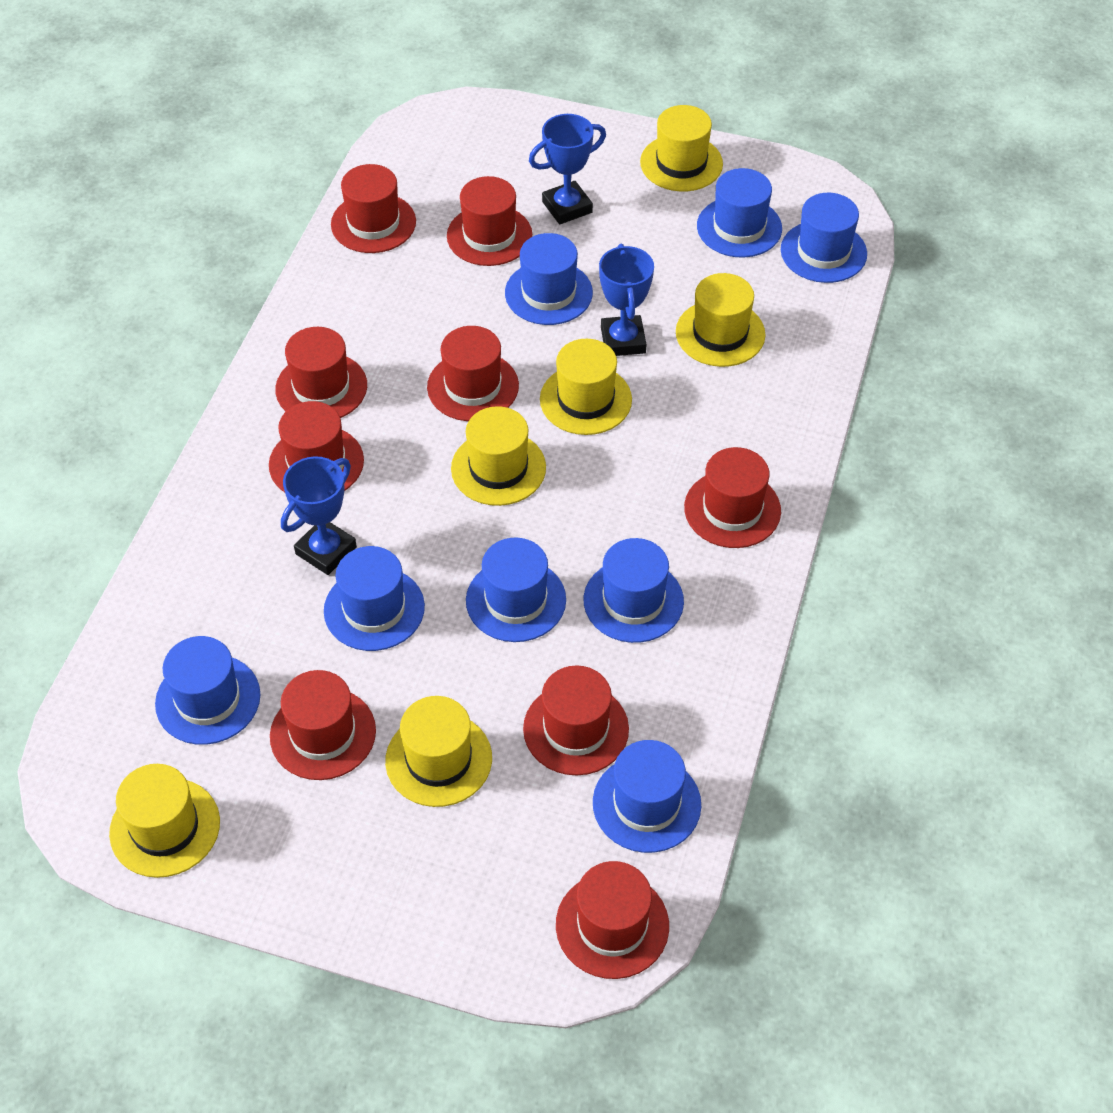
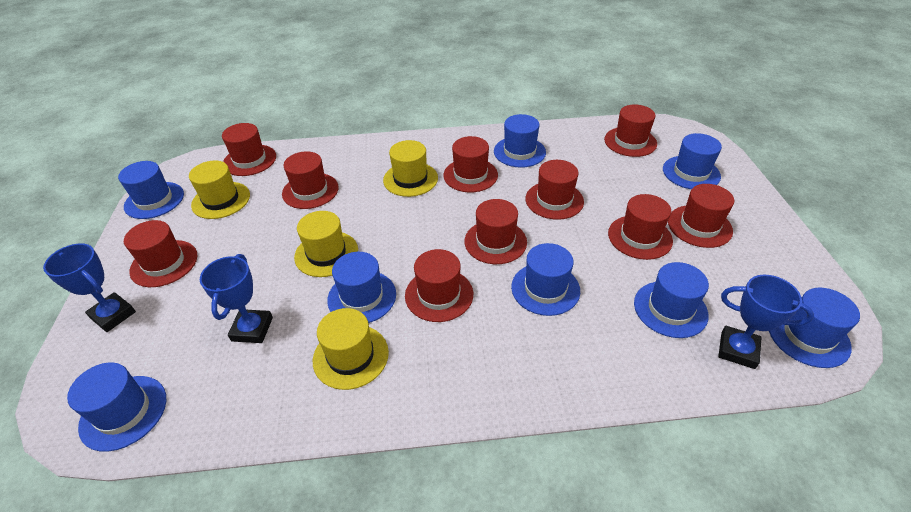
red hat: 9 -> 10
yellow hat: 6 -> 4

